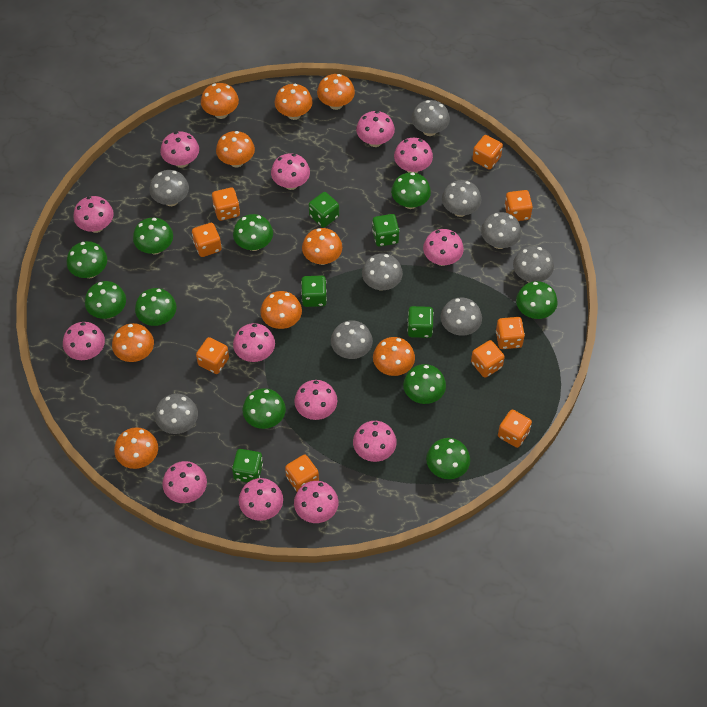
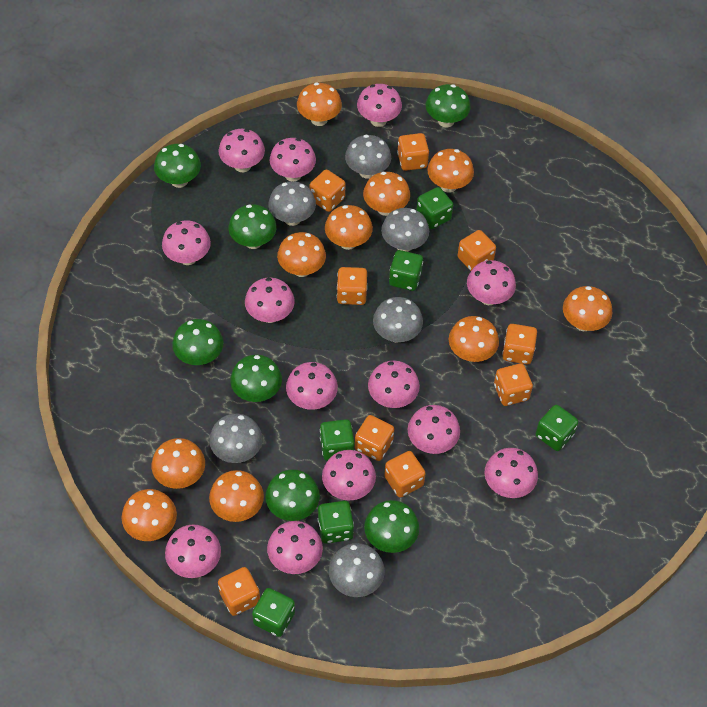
green dice: 5 -> 6
green mushroom: 10 -> 7
grey mushroom: 9 -> 6
orange mushroom: 9 -> 10

